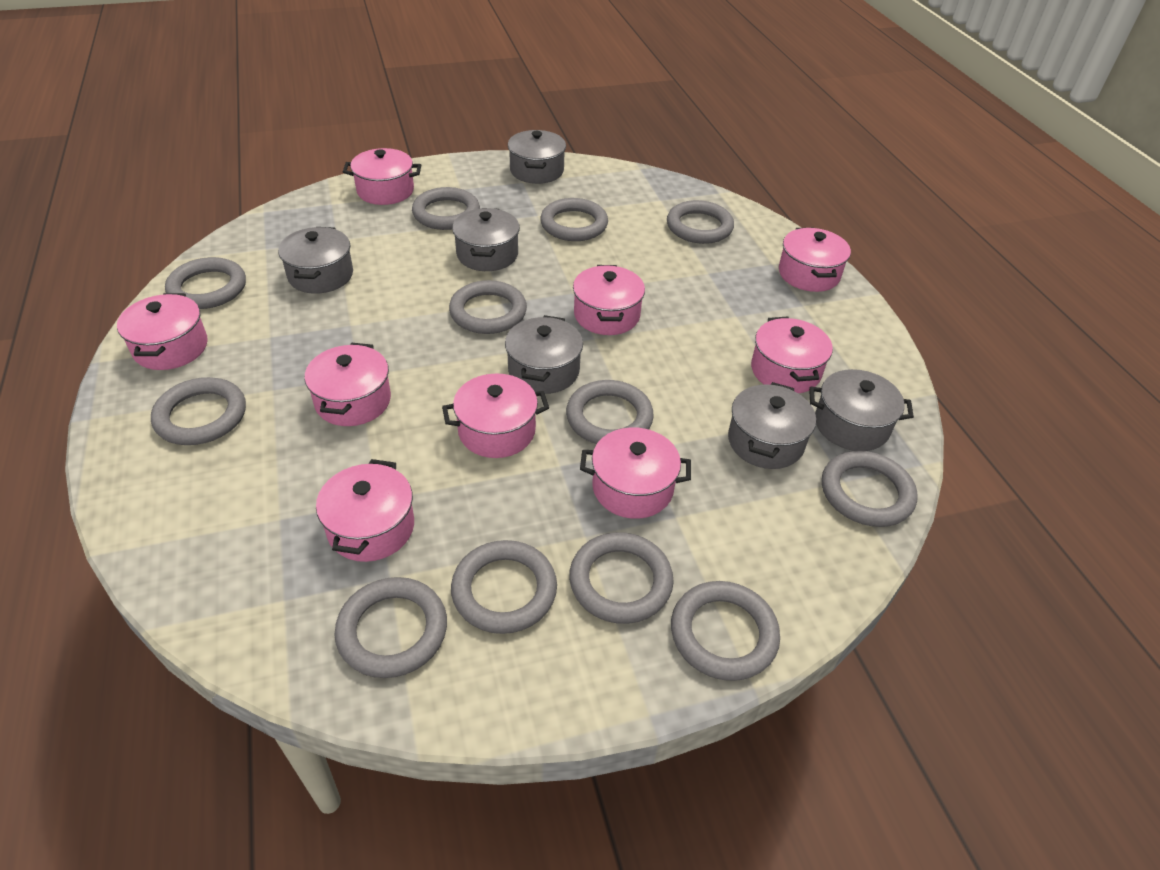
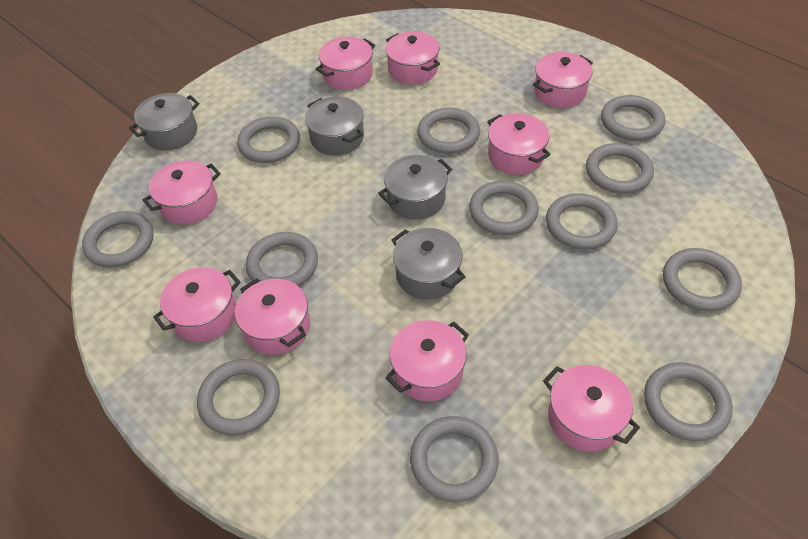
grey pot: 6 -> 4

